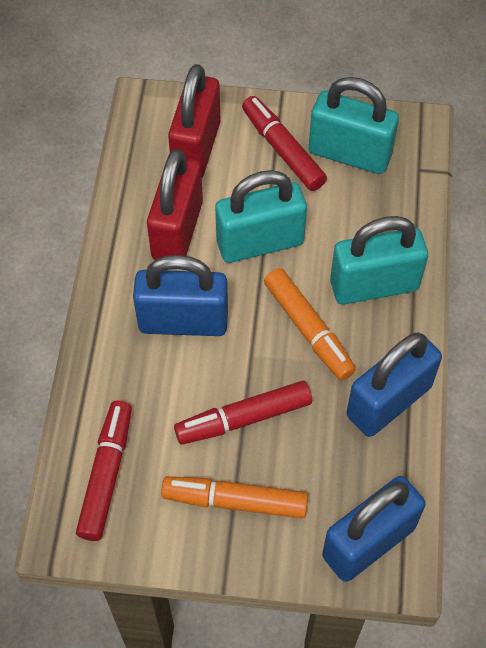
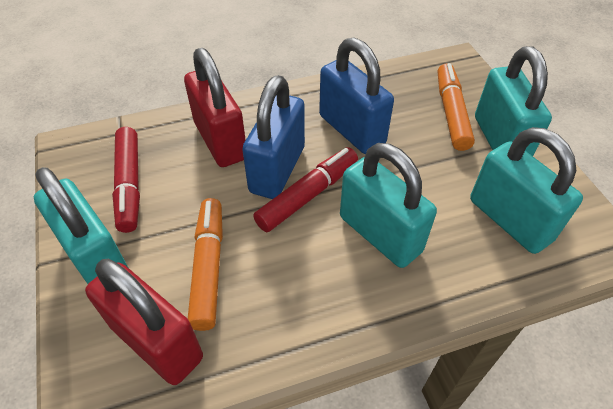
blue padlock: 3 -> 2
red marker: 3 -> 2
turquoise padlock: 3 -> 4

